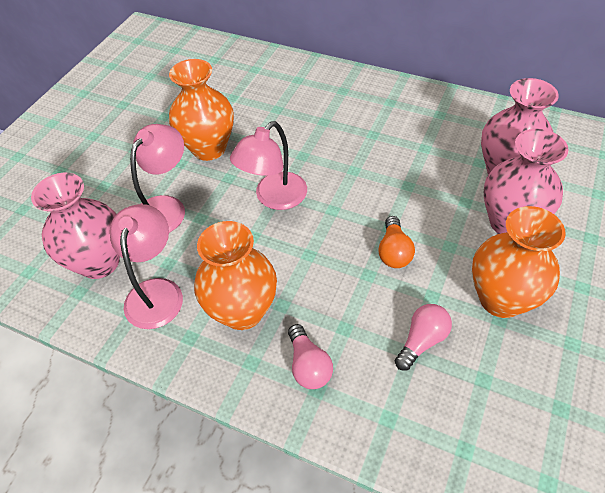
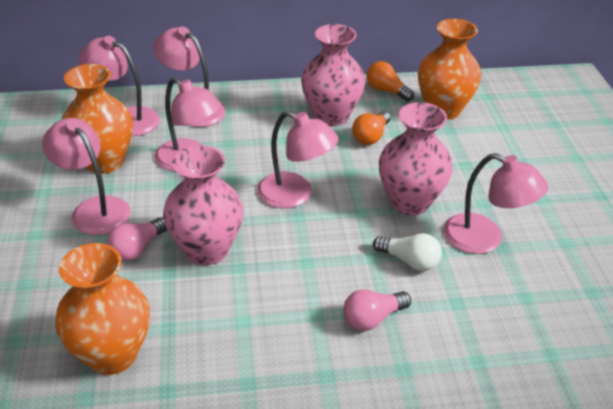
orange light bulb: 1 -> 2
pink lamp: 3 -> 6
white light bulb: 0 -> 1

